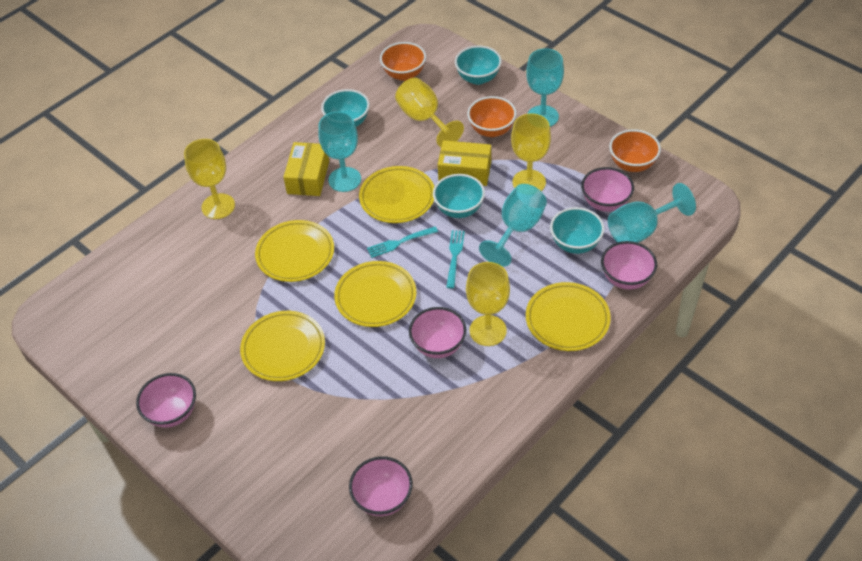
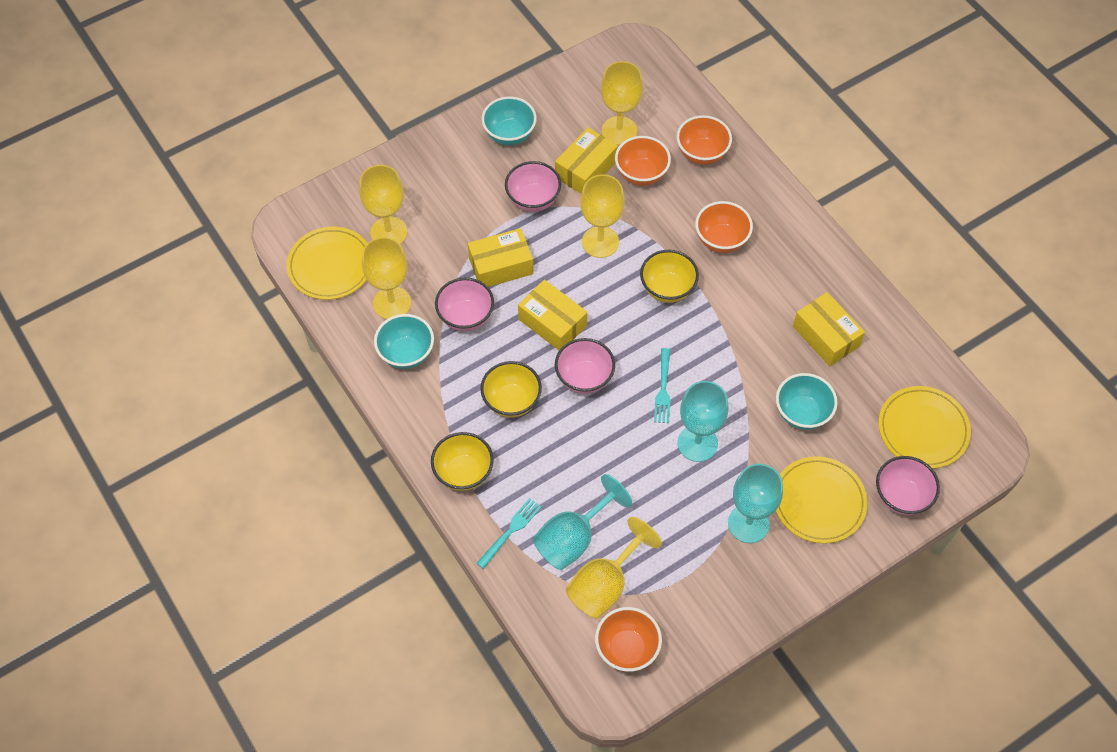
orange bowl: 3 -> 4
pink bowl: 5 -> 4
turquoise bowl: 4 -> 3
turquoise goblet: 4 -> 3
yellow bowl: 0 -> 3
yellow box: 2 -> 4
yellow goblet: 4 -> 5
yellow plate: 5 -> 3

